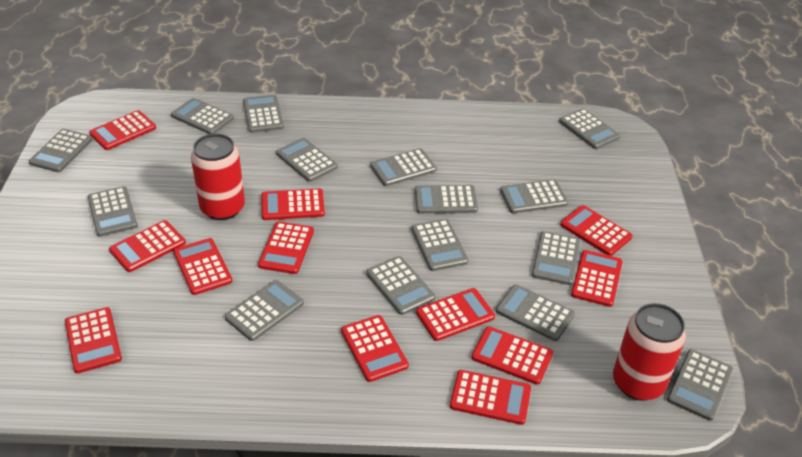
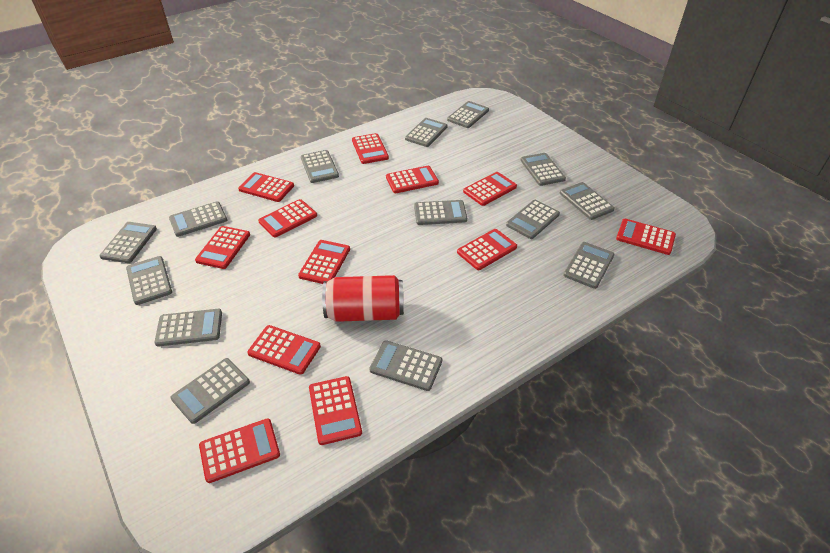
grey calculator: 15 -> 14
red can: 2 -> 1

